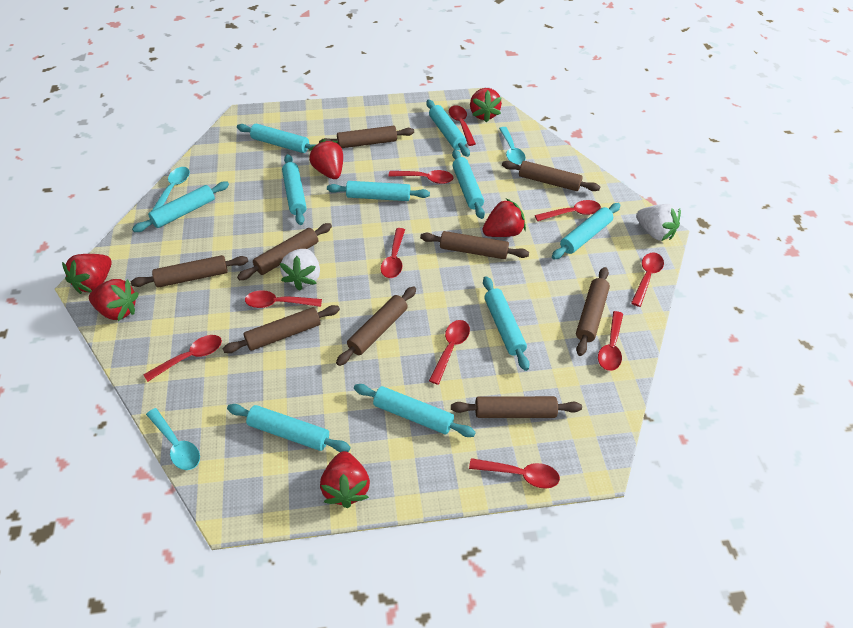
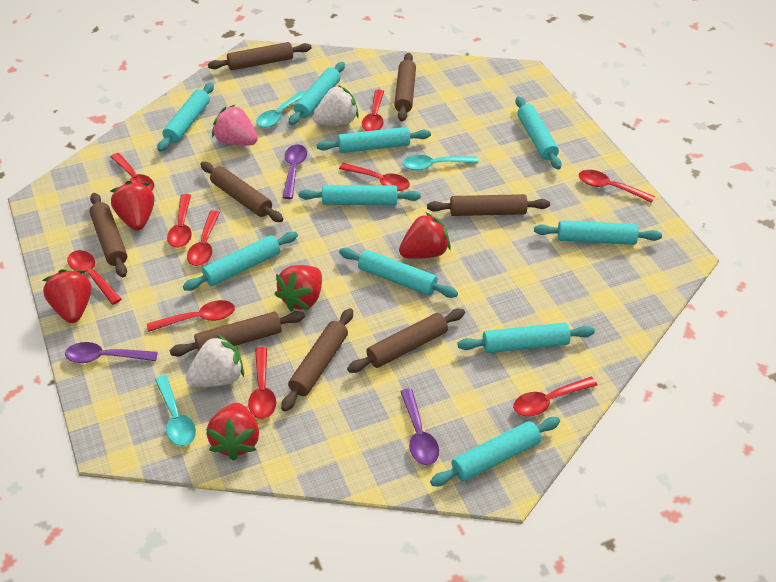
brown rolling pin: 9 -> 8
pink strawberry: 0 -> 1
purple spoon: 0 -> 3
red strawberry: 6 -> 5

